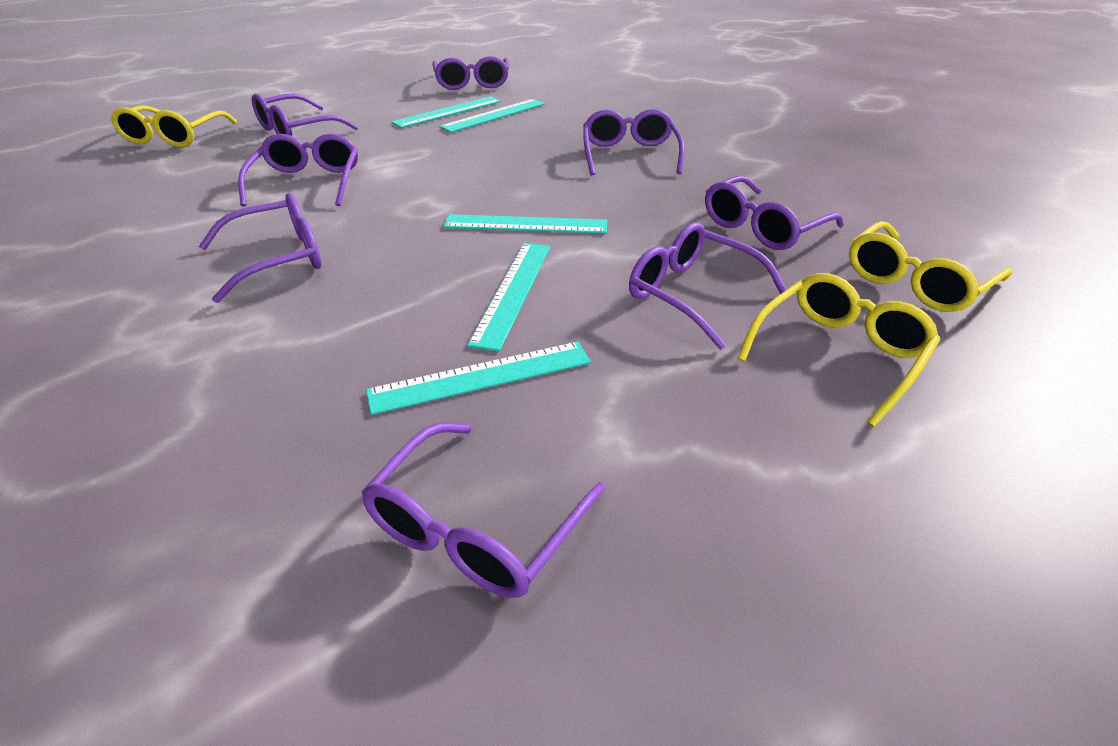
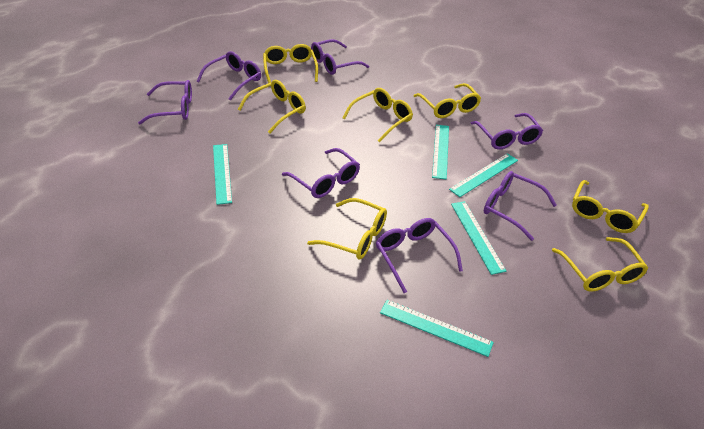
purple glasses: 8 -> 7
yellow glasses: 3 -> 7

